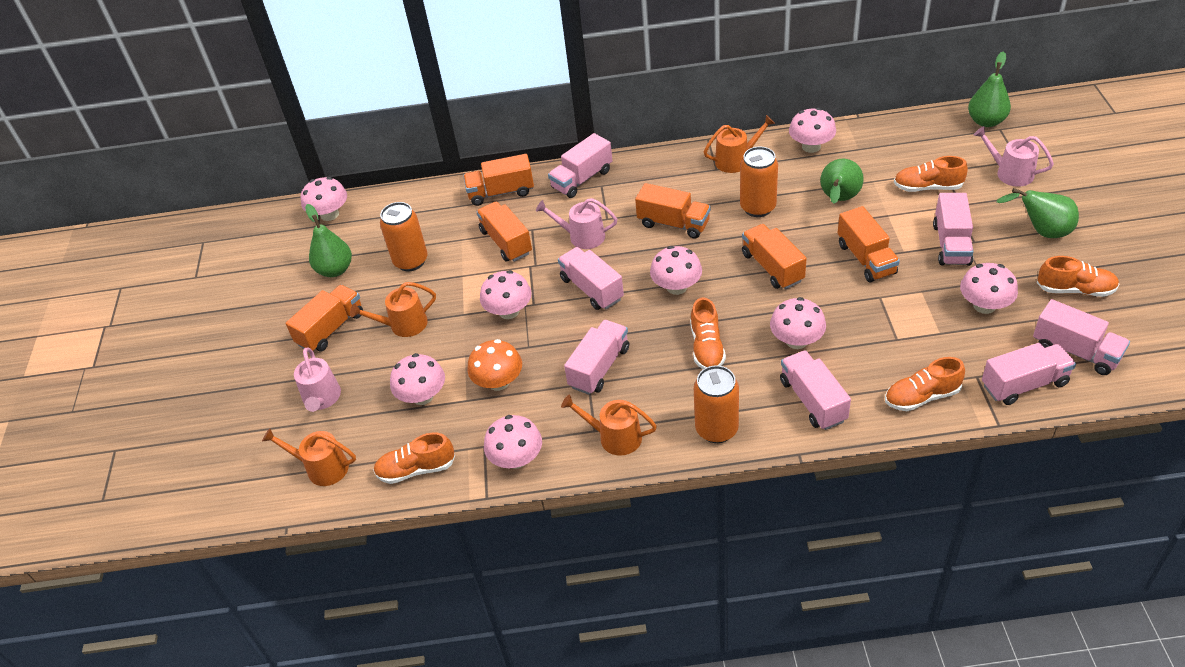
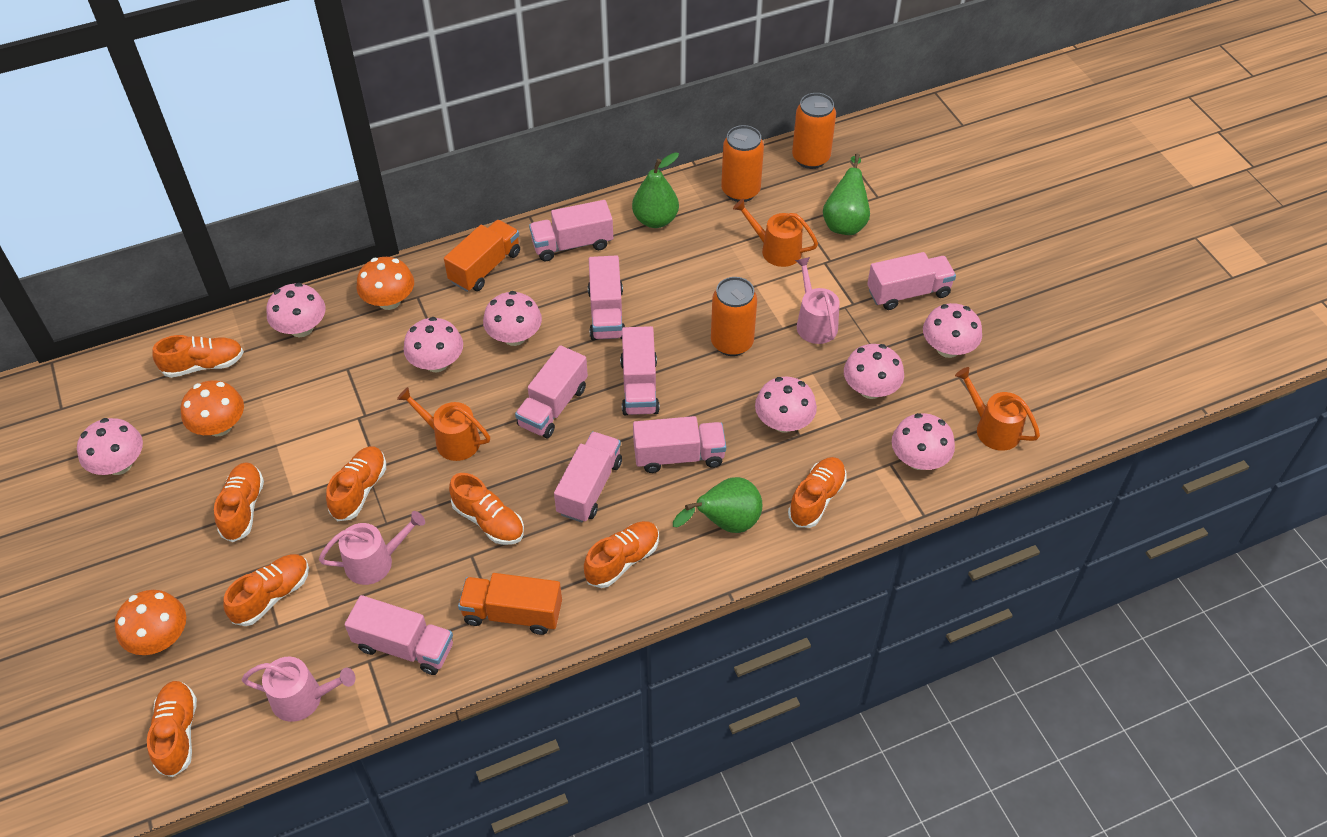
green pear: 4 -> 3
orange mushroom: 1 -> 3
orange shoe: 5 -> 8
orange truck: 6 -> 2
orange watering can: 4 -> 3
pink truck: 7 -> 8

